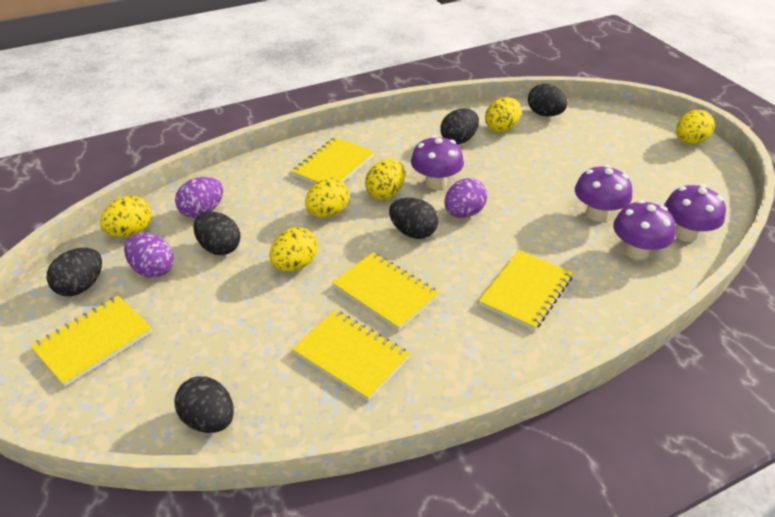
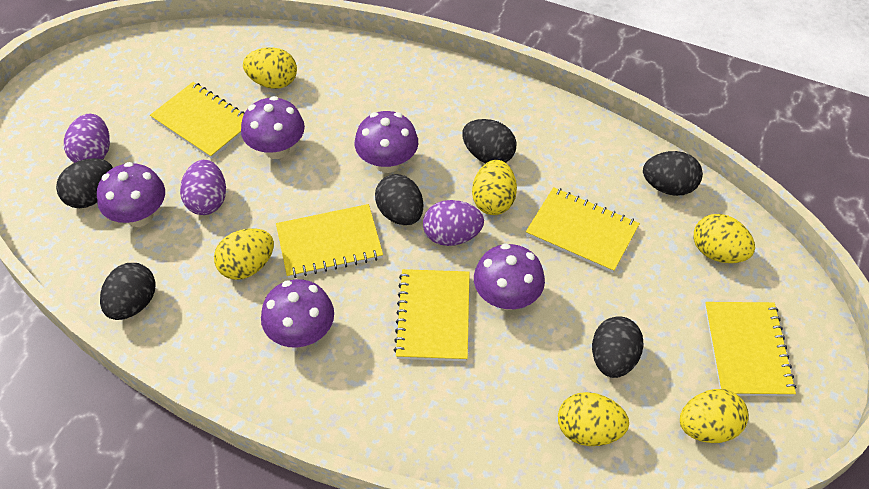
purple mushroom: 4 -> 5

